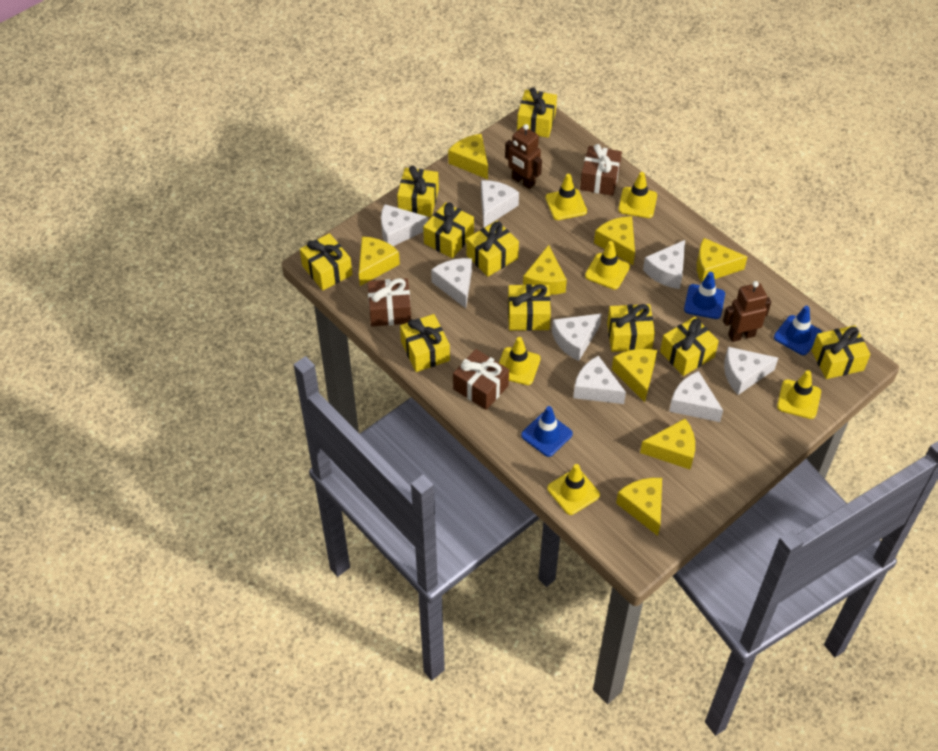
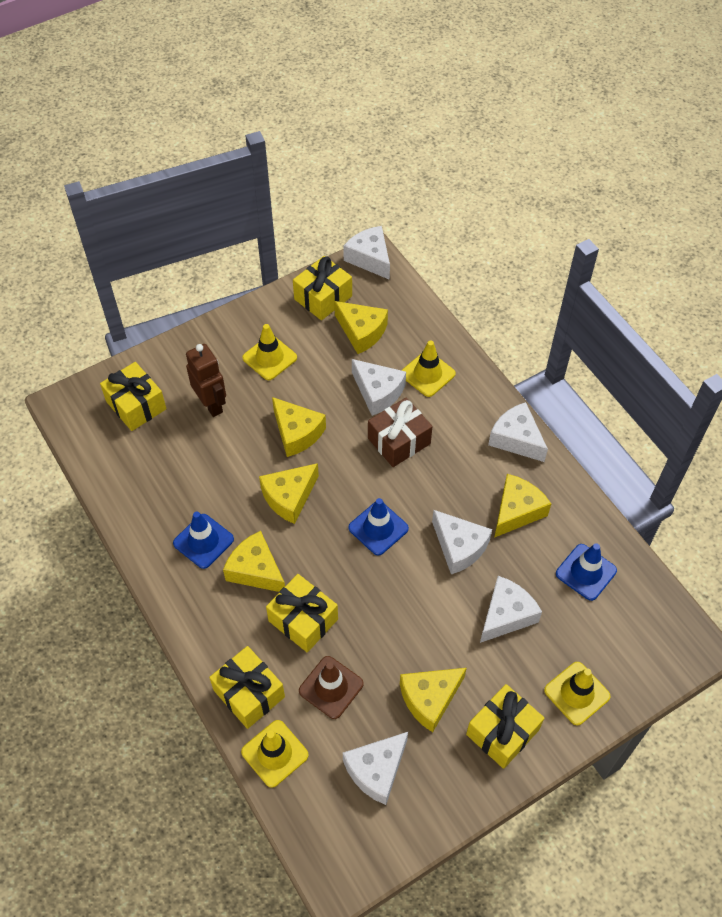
brown gift: 3 -> 1
brown robot: 2 -> 1
brown traffic cone: 0 -> 1
white cheese: 8 -> 6
yellow cheese: 8 -> 6
yellow gift: 10 -> 5
yellow traffic cone: 6 -> 4

